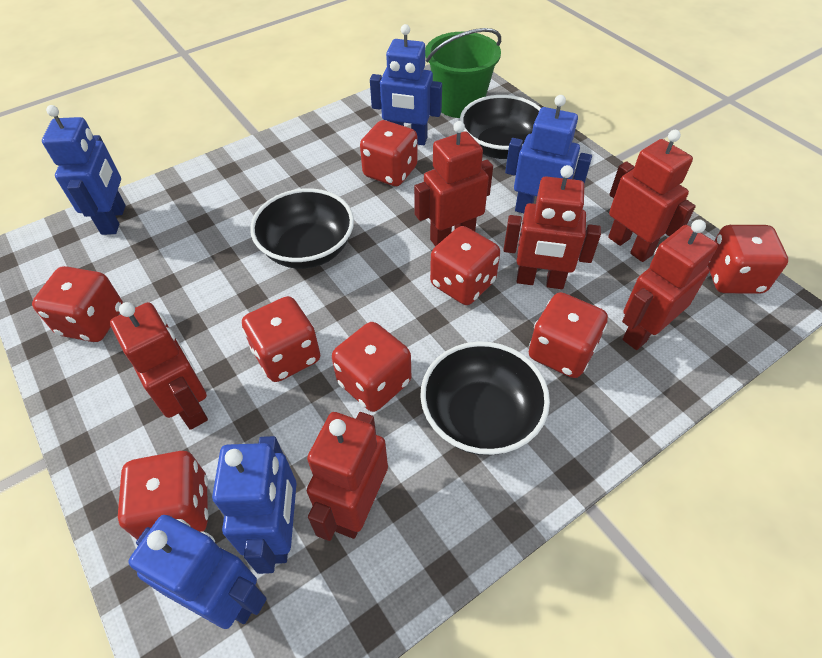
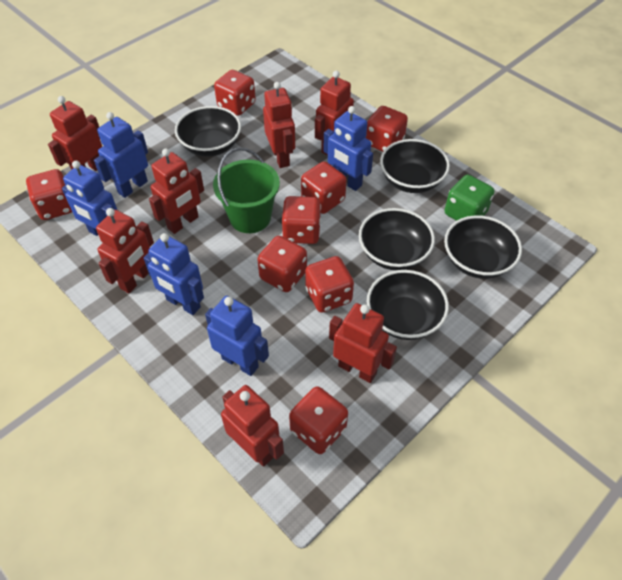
black bowl: 3 -> 5
green dice: 0 -> 1
red robot: 6 -> 7

